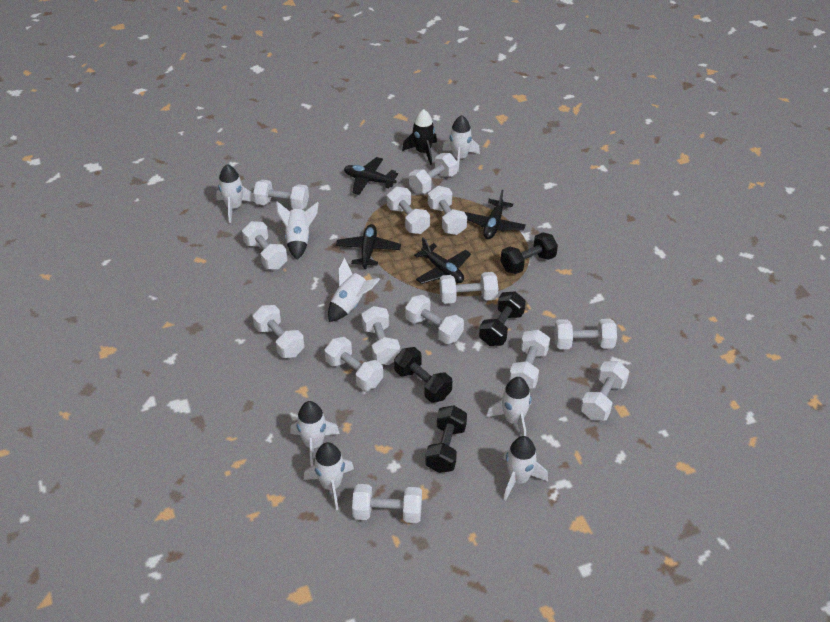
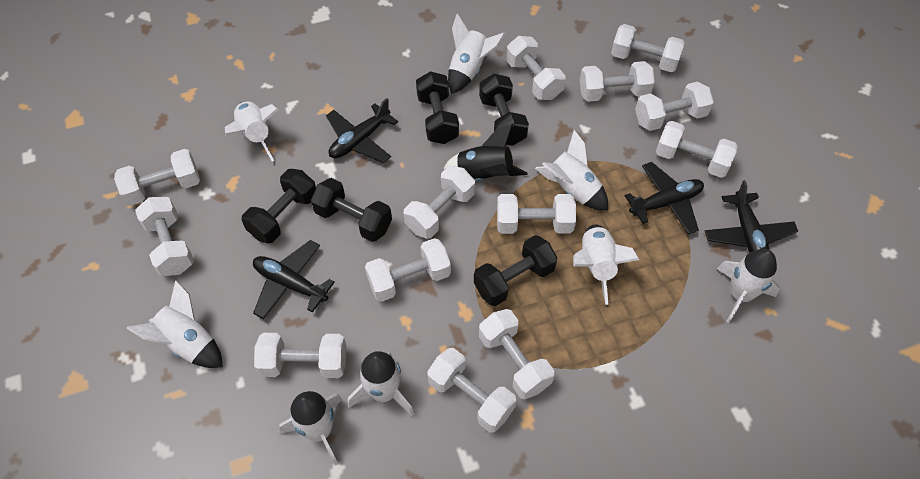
black dumbbell: 4 -> 5
white dumbbell: 14 -> 13

